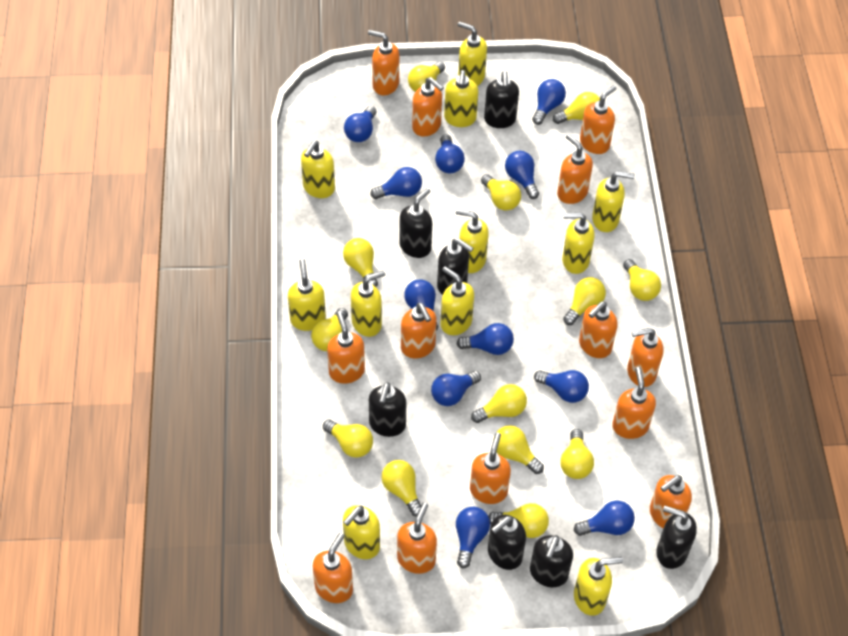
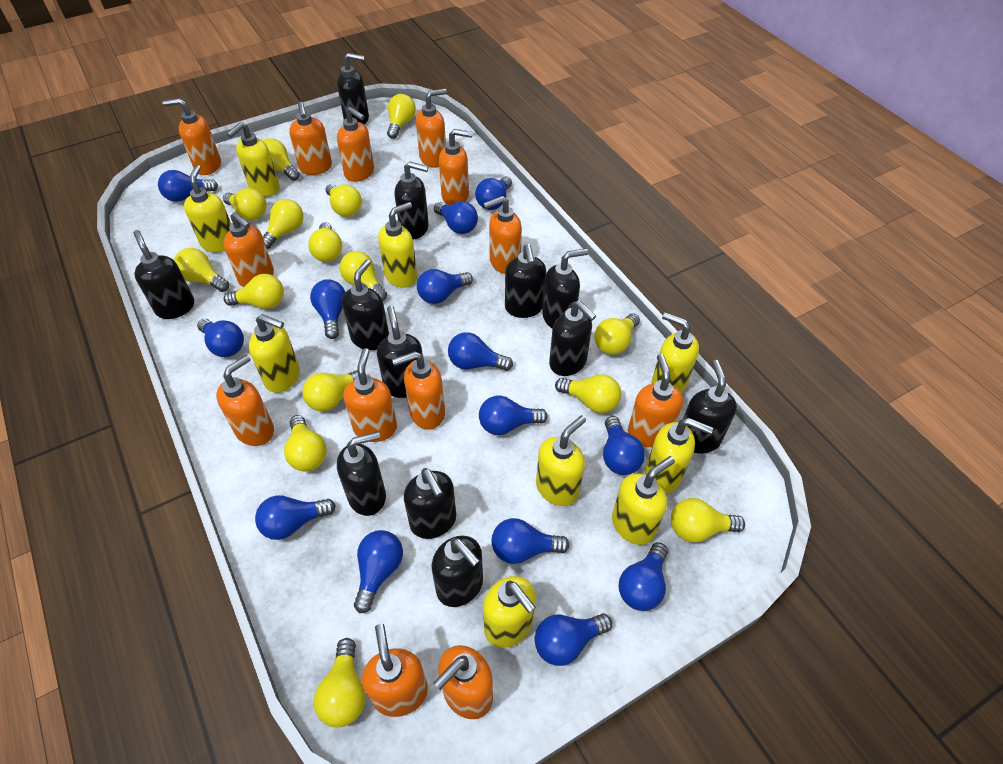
black soap dispenser: 7 -> 12
blue light bulb: 11 -> 14
yellow light bulb: 13 -> 15
yellow soap dispenser: 11 -> 9

